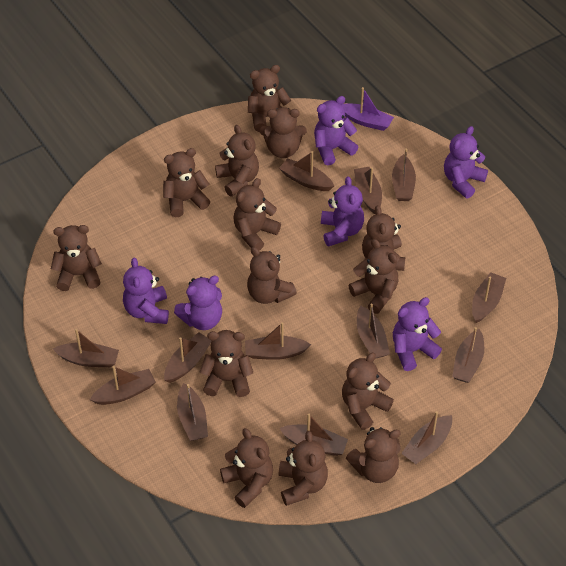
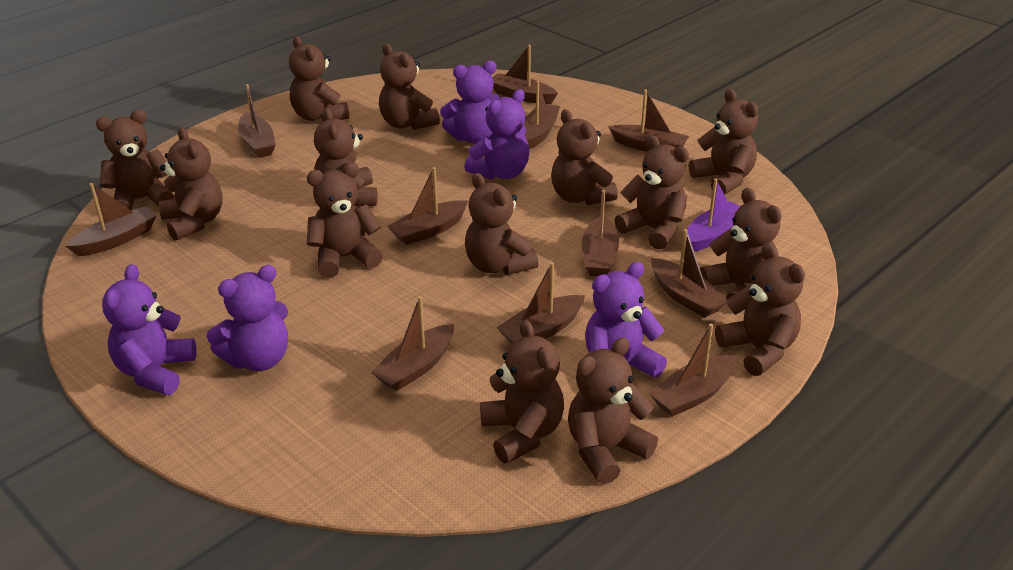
brown boat: 13 -> 11
purple teddy bear: 6 -> 5

